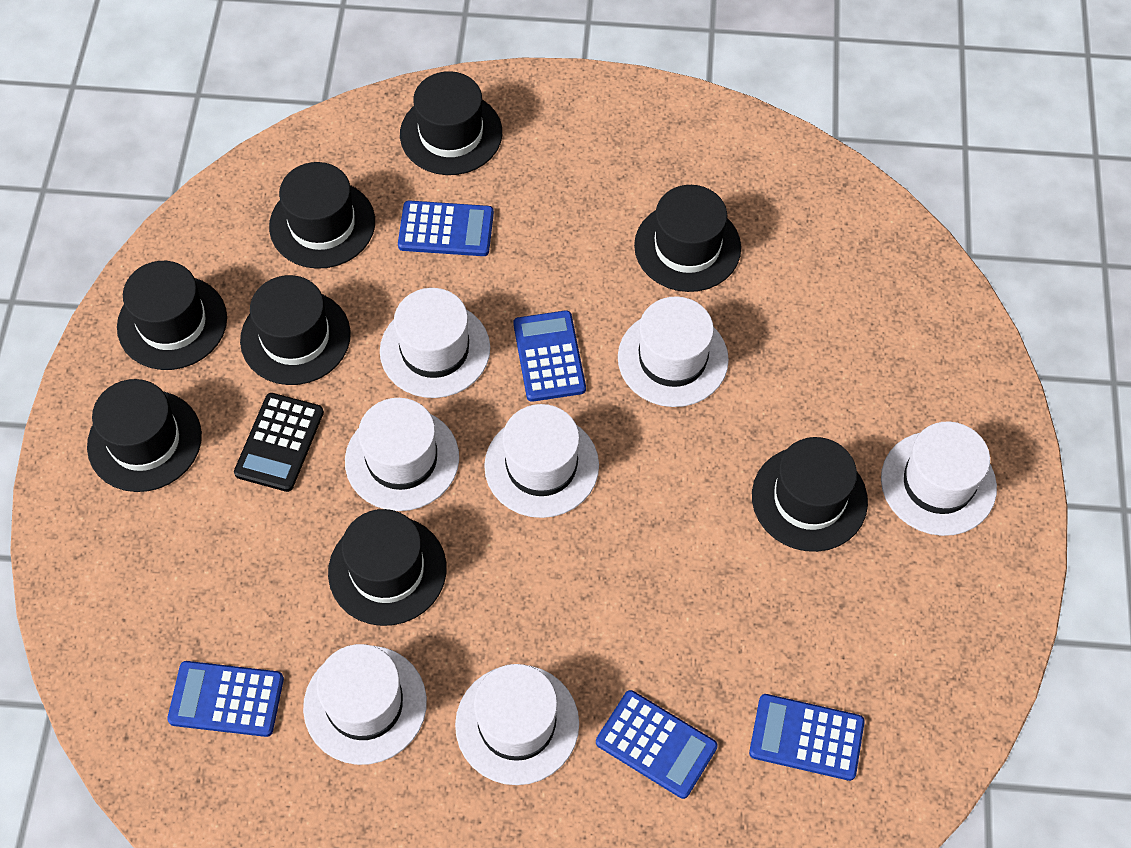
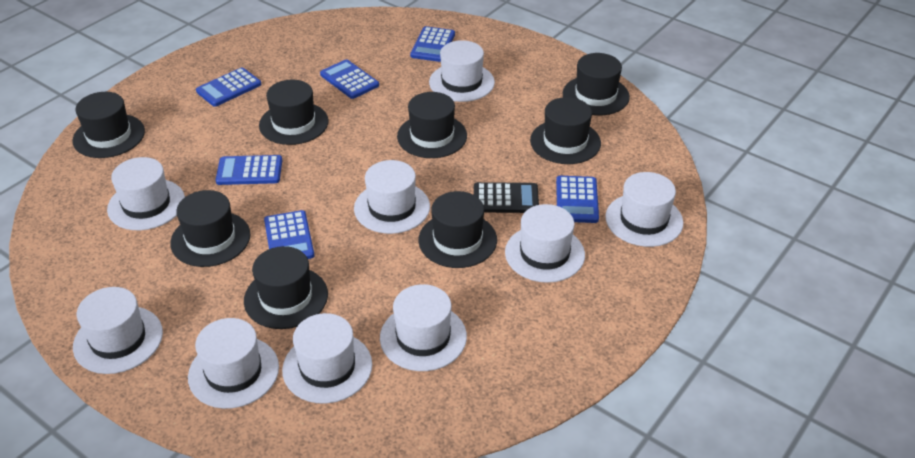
blue calculator: 5 -> 6
white hat: 7 -> 9

